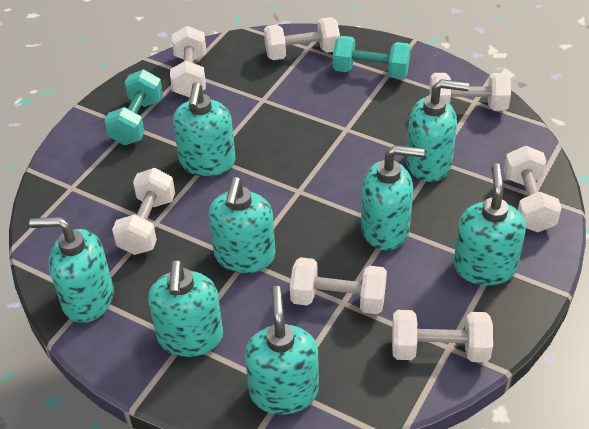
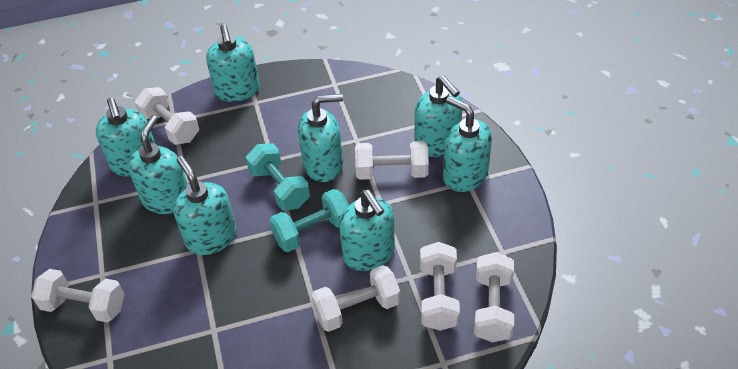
white dumbbell: 7 -> 6

